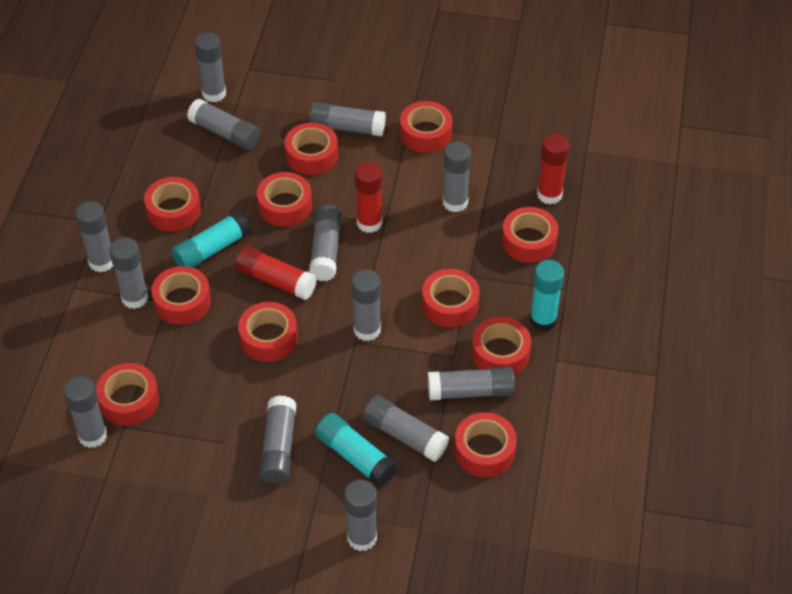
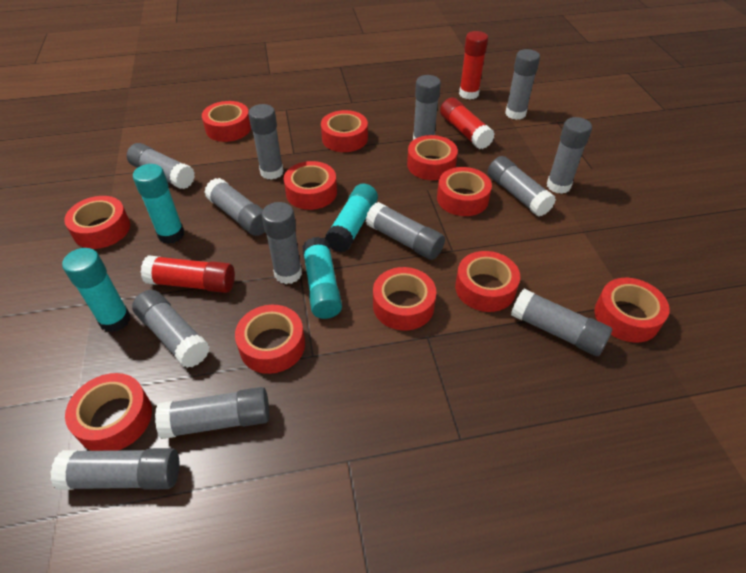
turquoise glue stick: 3 -> 4

